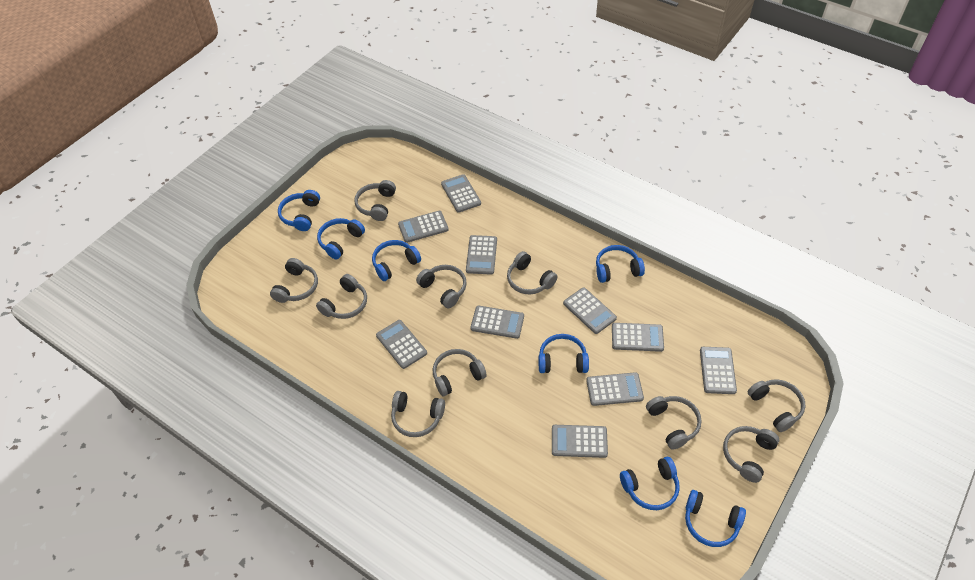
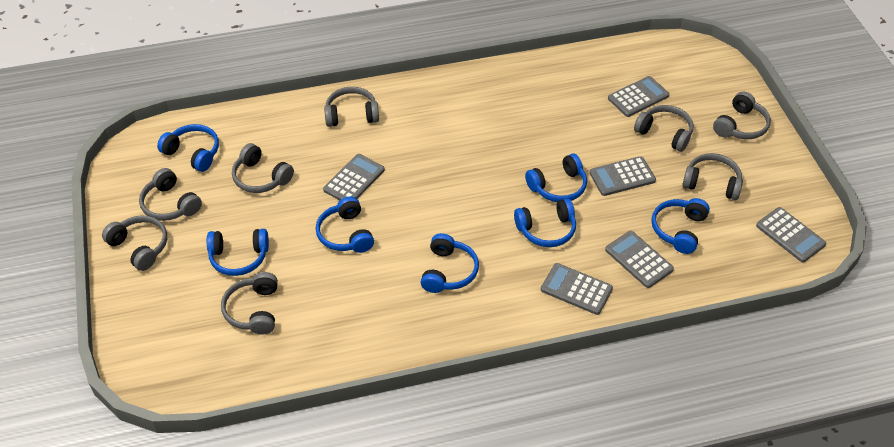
grey calculator: 10 -> 6
grey headphones: 10 -> 8

